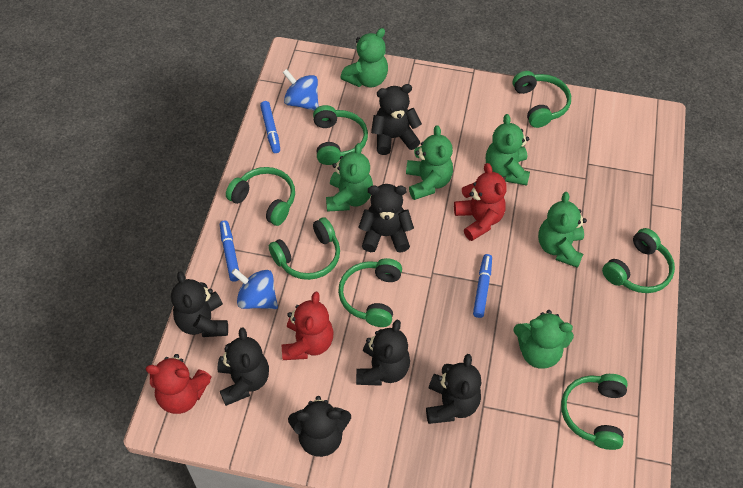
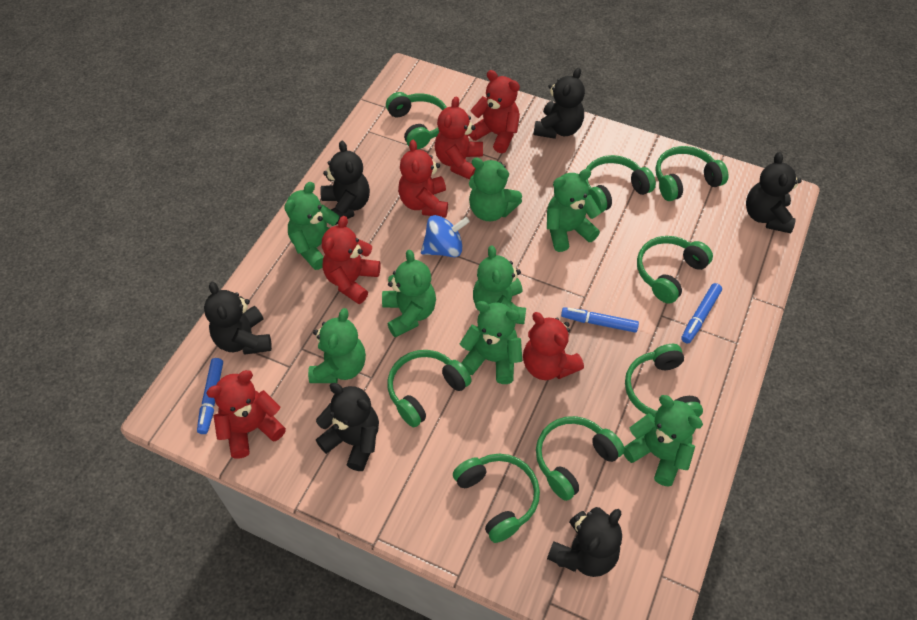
black teddy bear: 7 -> 6
blue spinning top: 2 -> 1
green headphones: 7 -> 8
green teddy bear: 6 -> 8
red teddy bear: 3 -> 6

